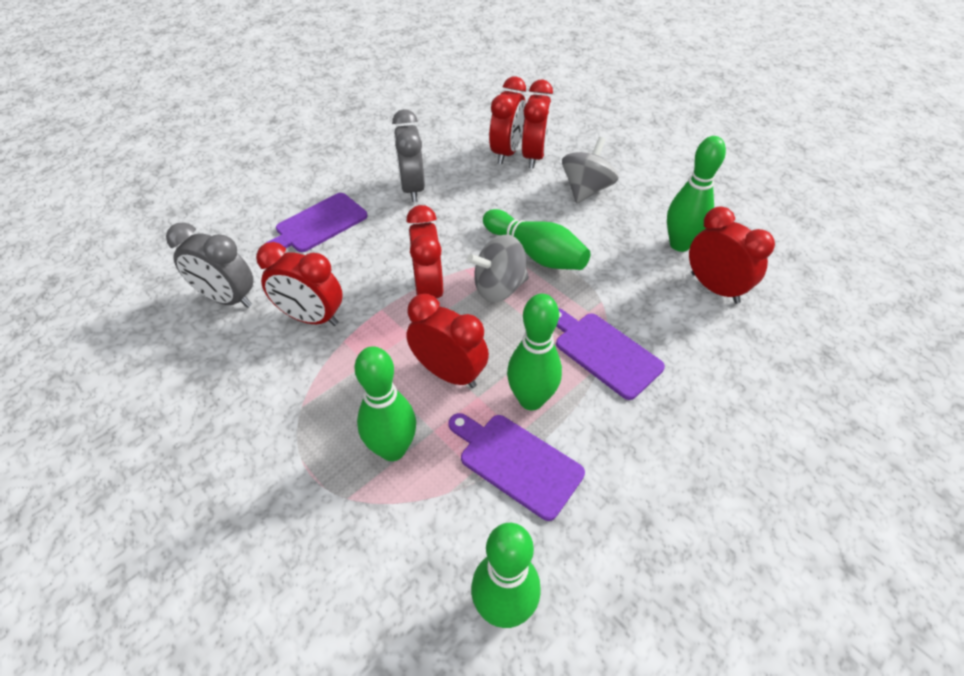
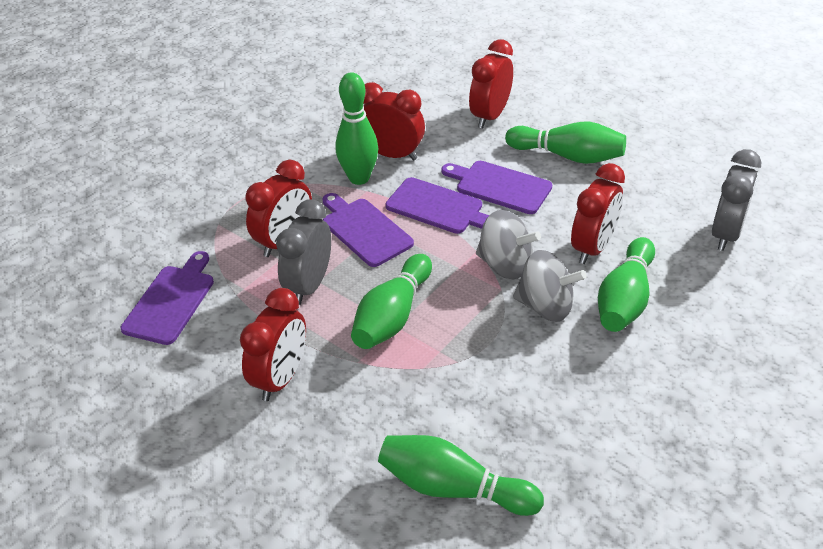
purple cutting board: 3 -> 4
red clock: 6 -> 5

